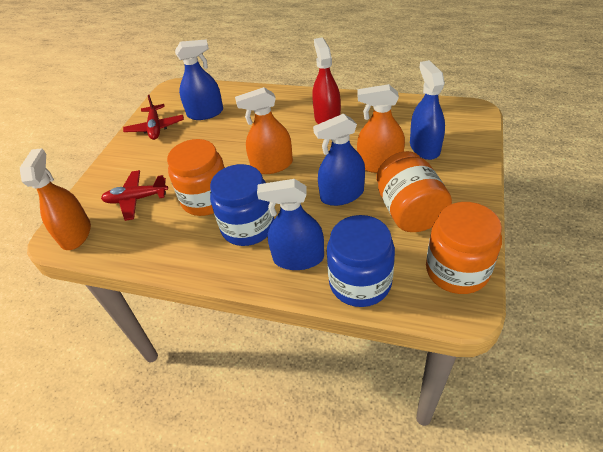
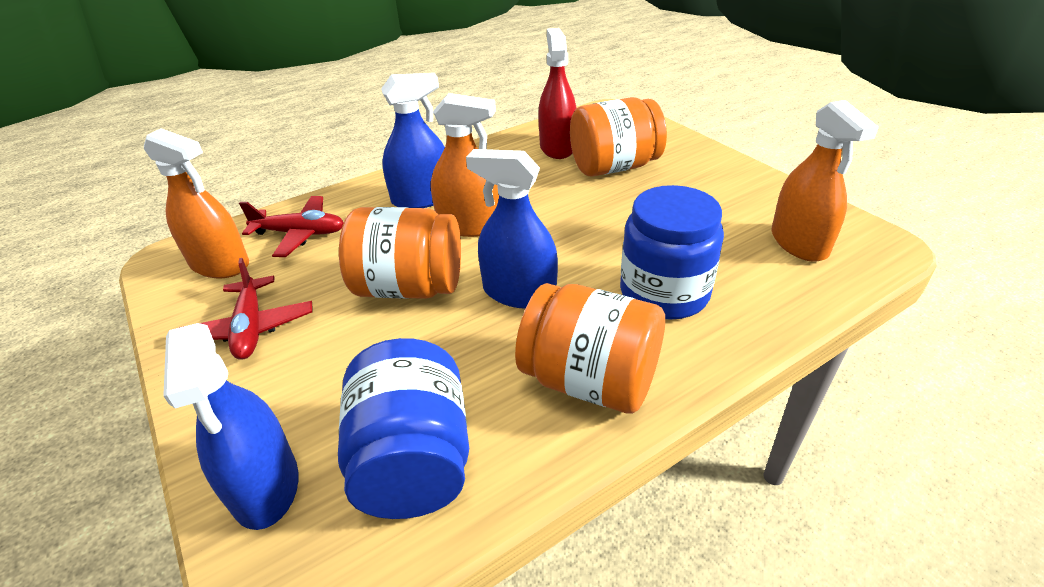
blue spray bottle: 4 -> 3

